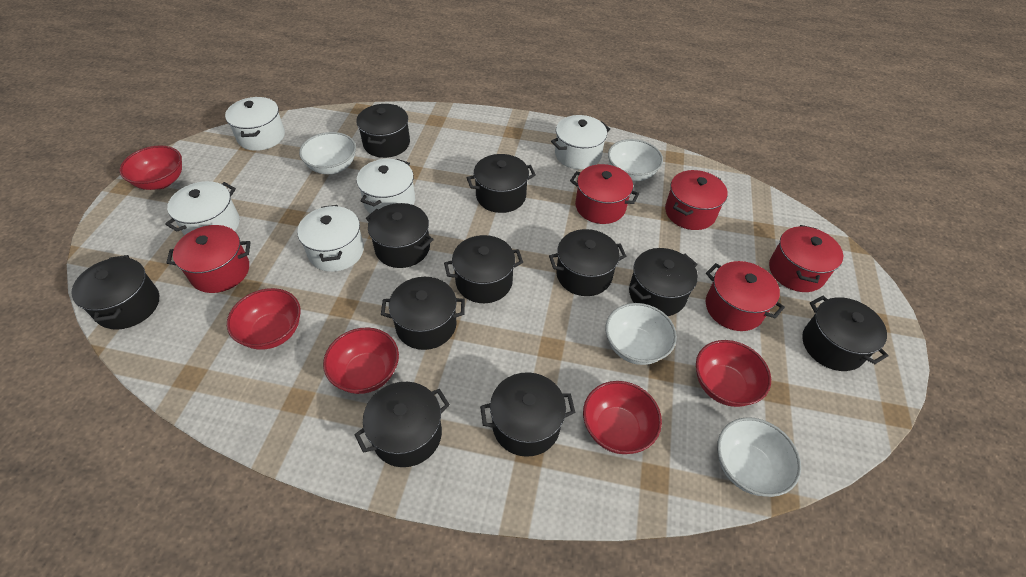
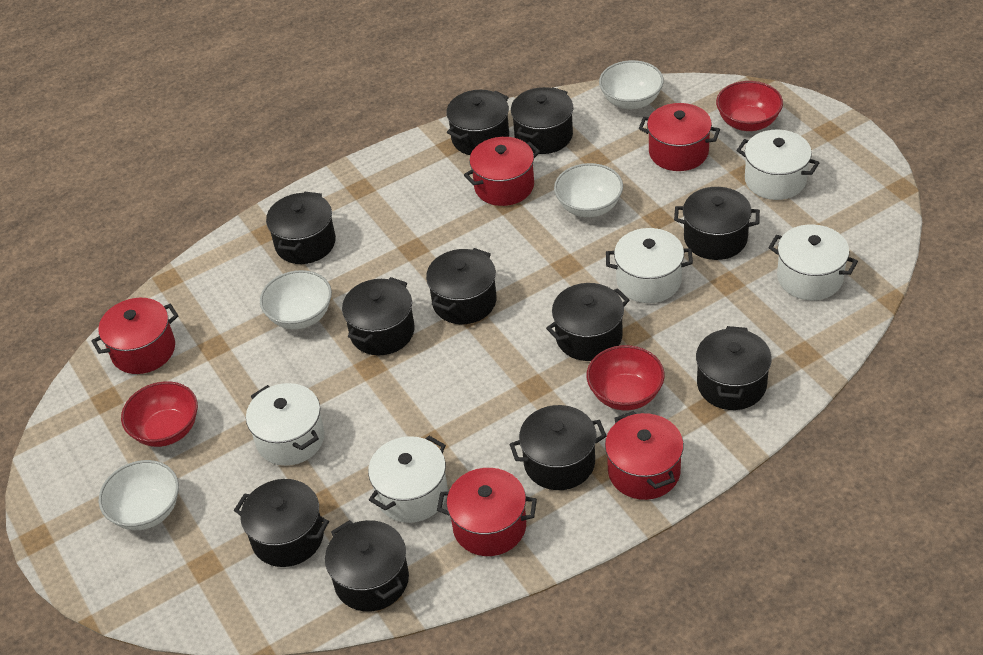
red bowl: 5 -> 3

